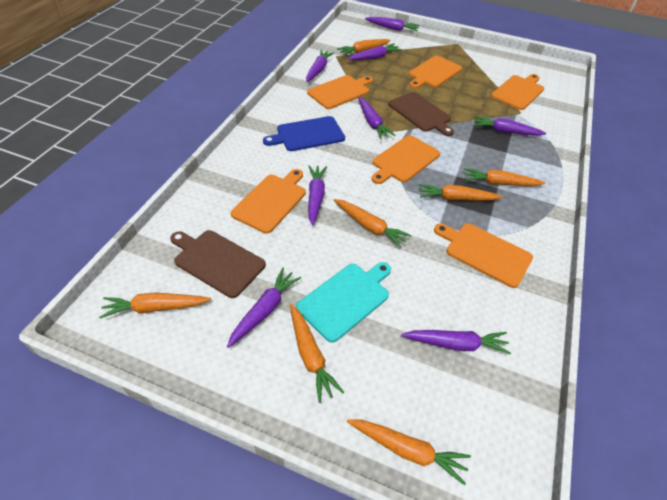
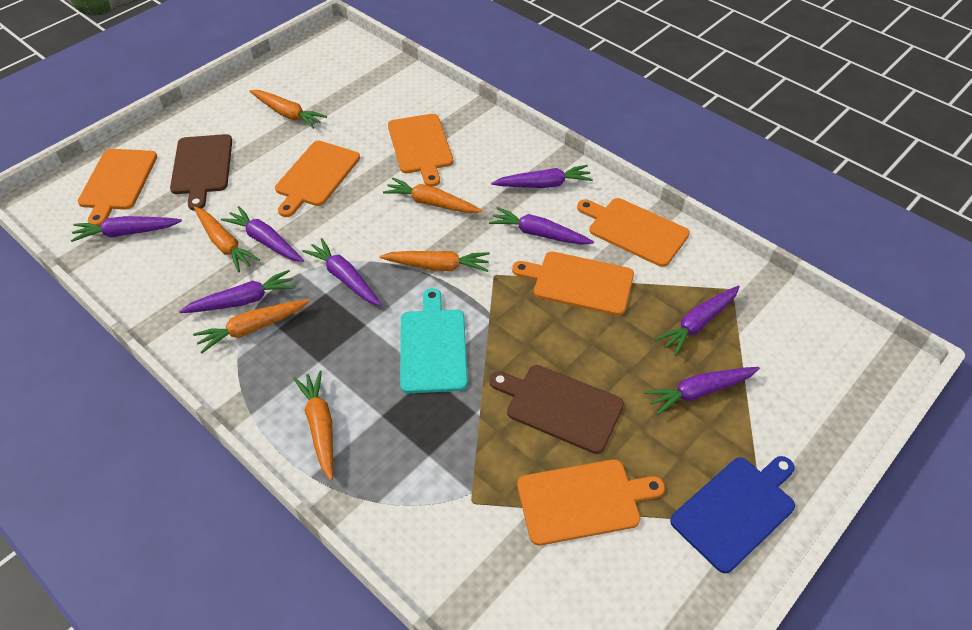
orange carrot: 7 -> 6

